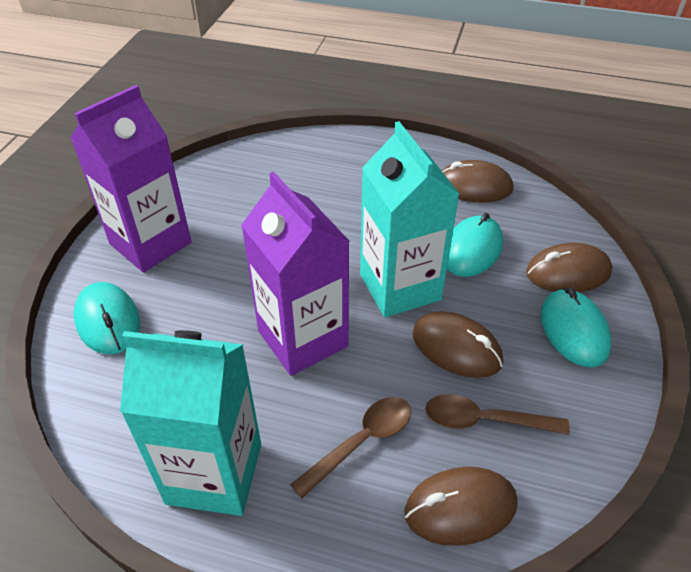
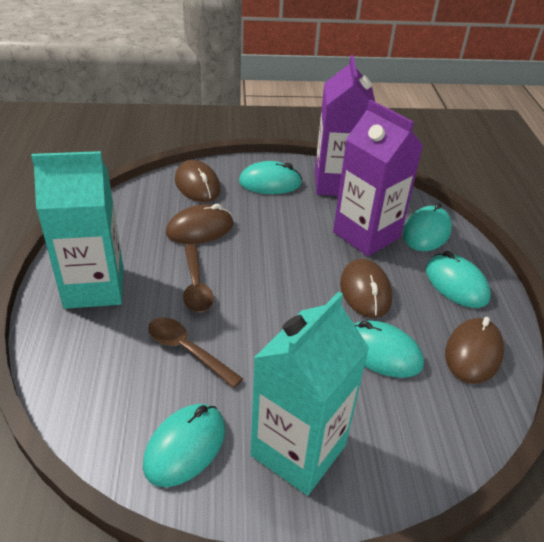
turquoise mouse: 3 -> 5

